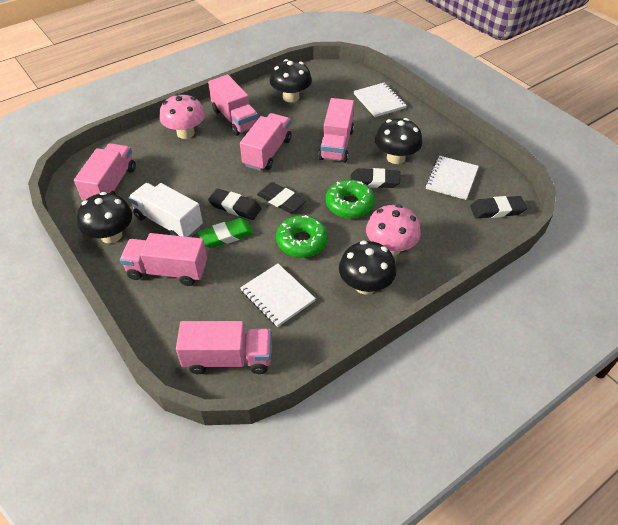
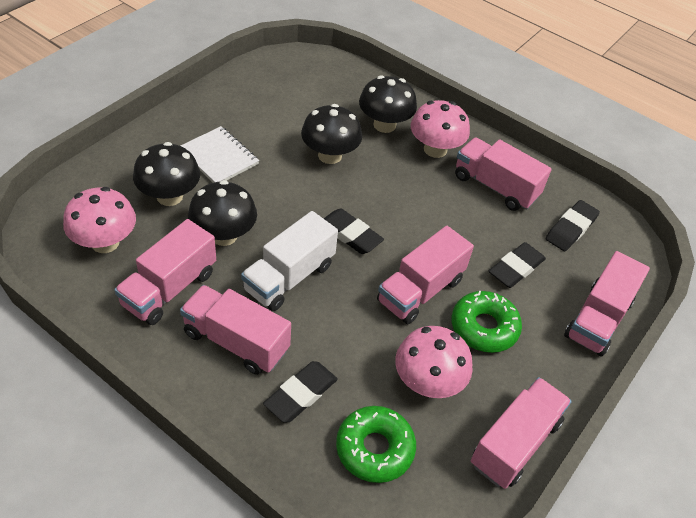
green eraser: 1 -> 0
pink mushroom: 2 -> 3
white notebook: 3 -> 1

